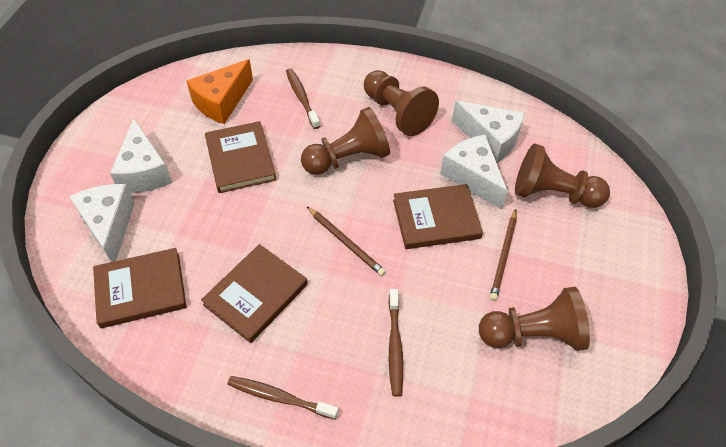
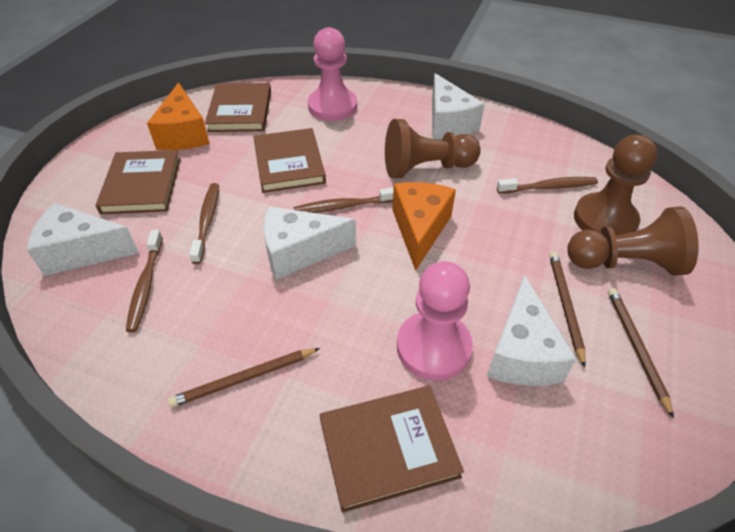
brown pawn: 4 -> 3
brown pencil: 2 -> 3
brown toothbrush: 3 -> 4
orange cheese: 1 -> 2
pink pawn: 0 -> 2

